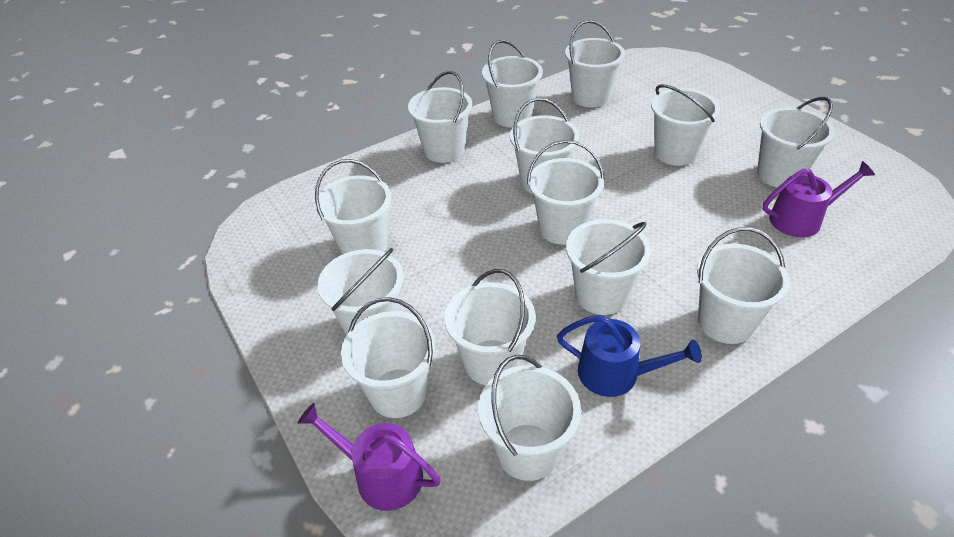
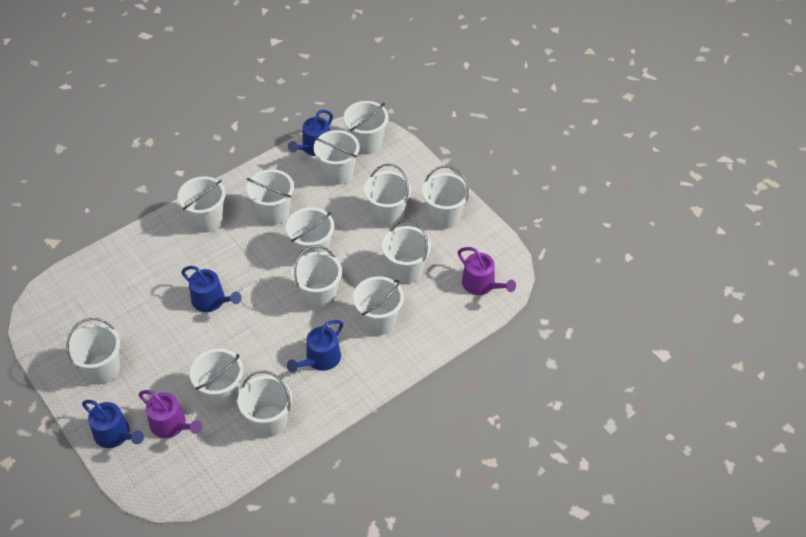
blue watering can: 1 -> 4
white bucket: 14 -> 13

